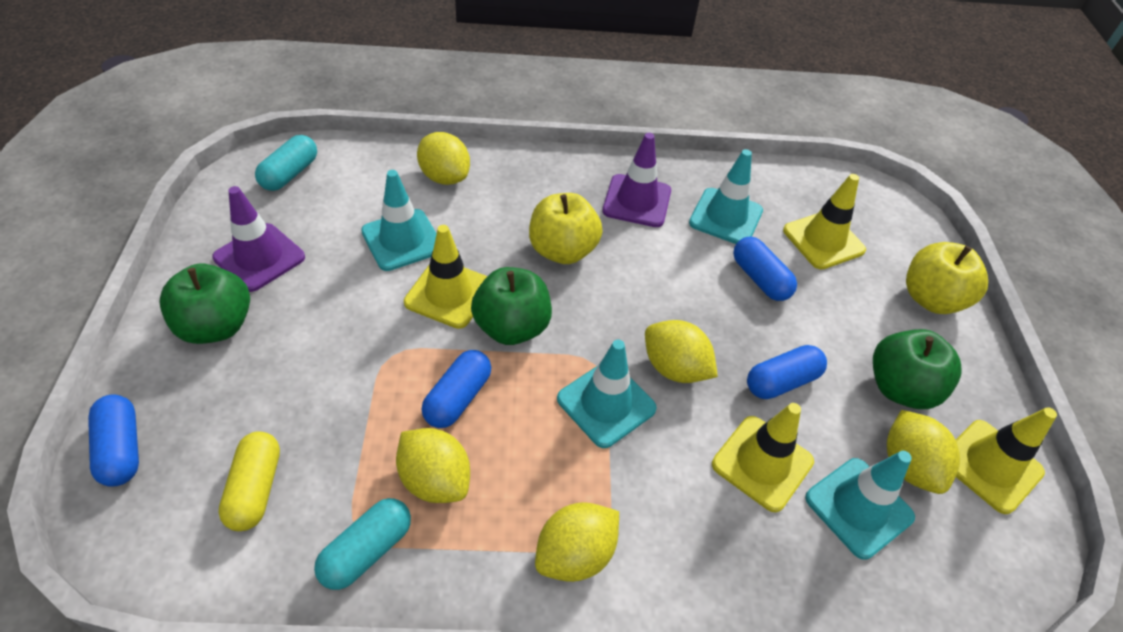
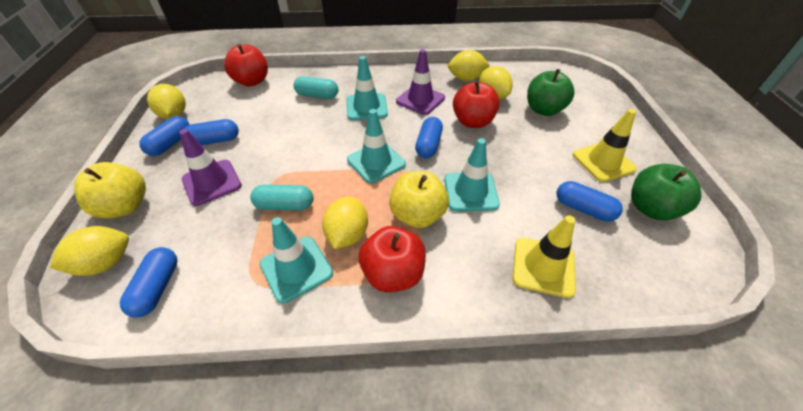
blue capsule: 4 -> 5
green apple: 3 -> 2
red apple: 0 -> 3
yellow capsule: 1 -> 0
yellow traffic cone: 4 -> 2

